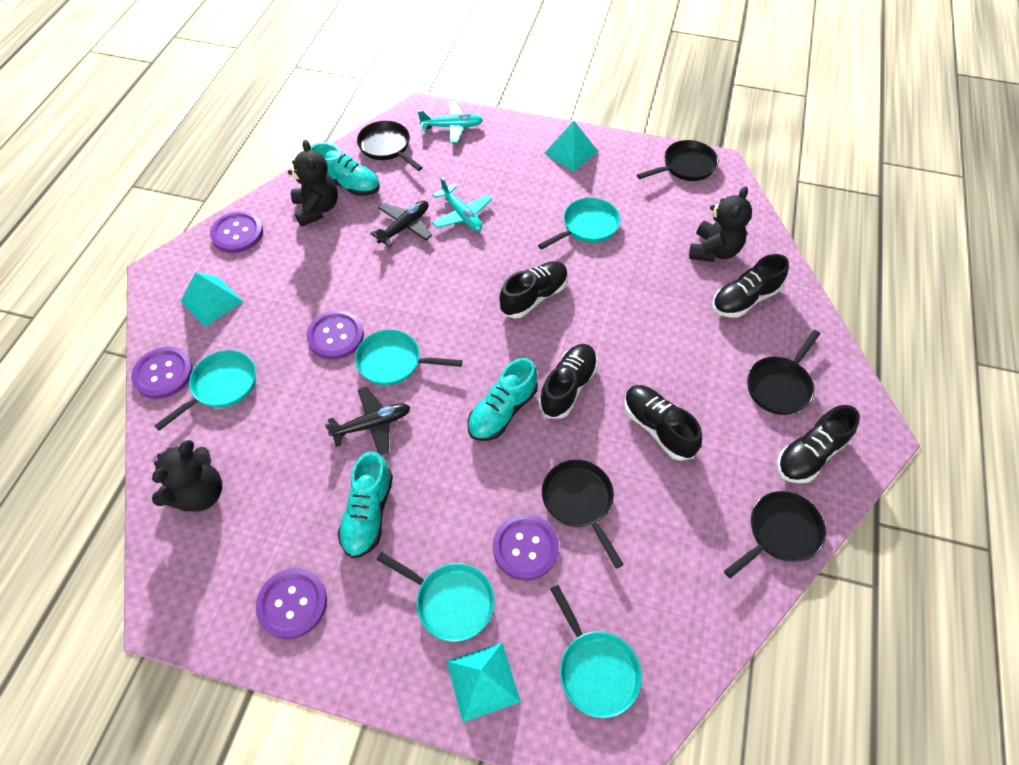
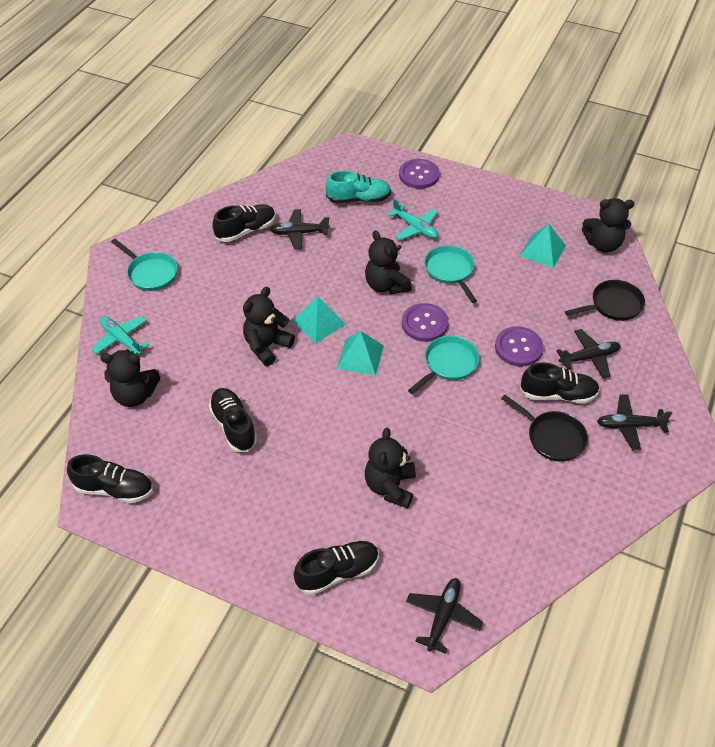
black pan: 5 -> 2
black plane: 2 -> 4
black teddy bear: 3 -> 5
purple button: 5 -> 3
turquoise pan: 5 -> 3
turquoise shoe: 3 -> 1

